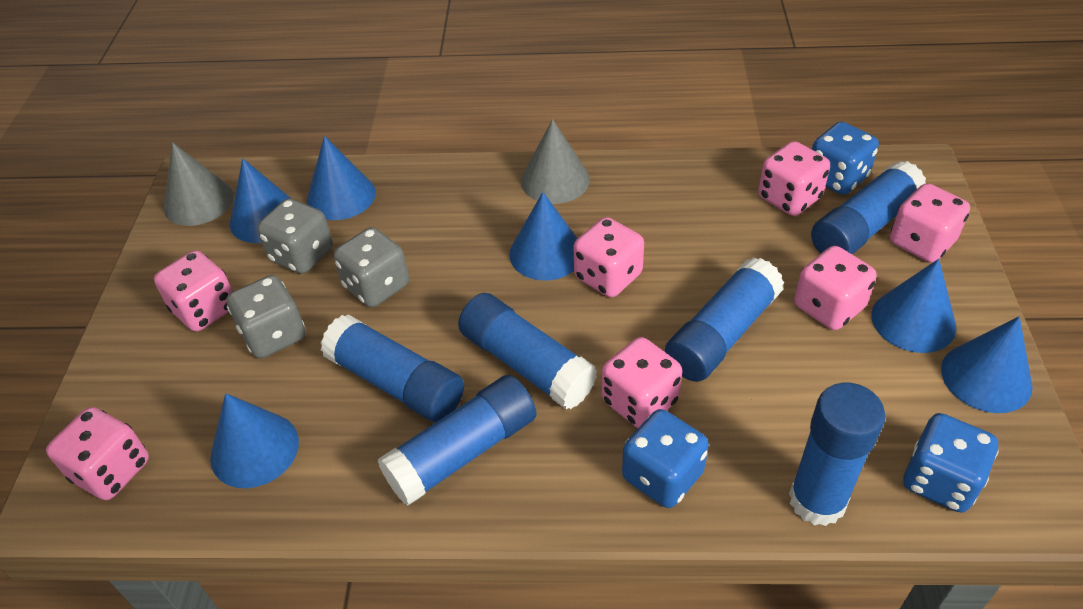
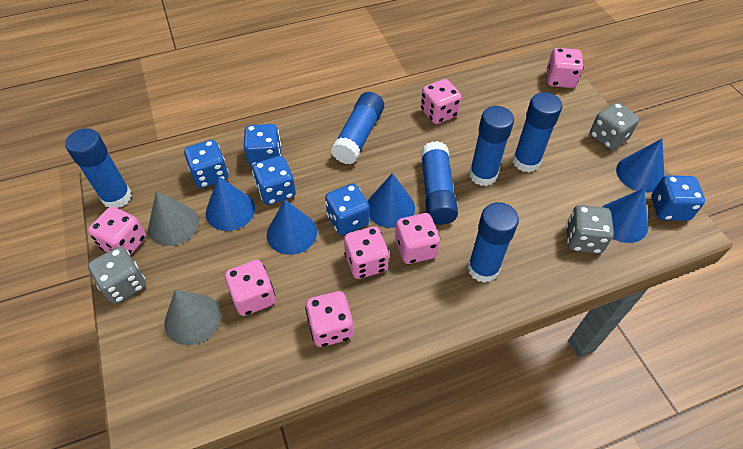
blue cone: 6 -> 5
blue dice: 3 -> 5

